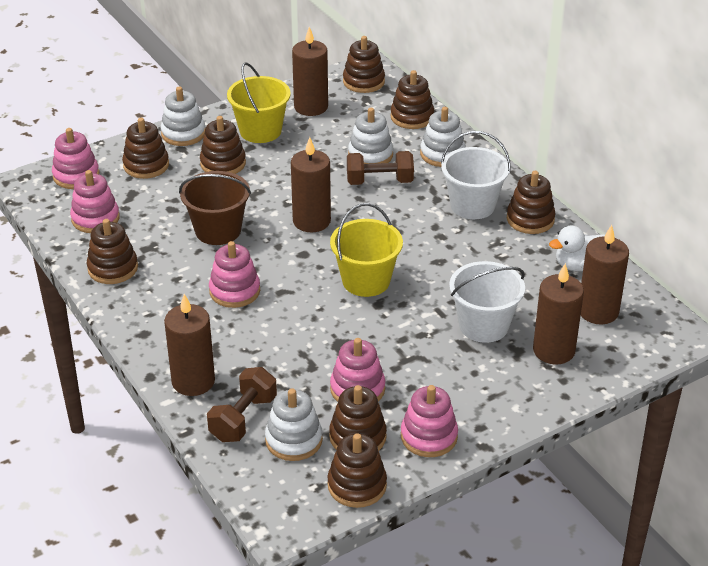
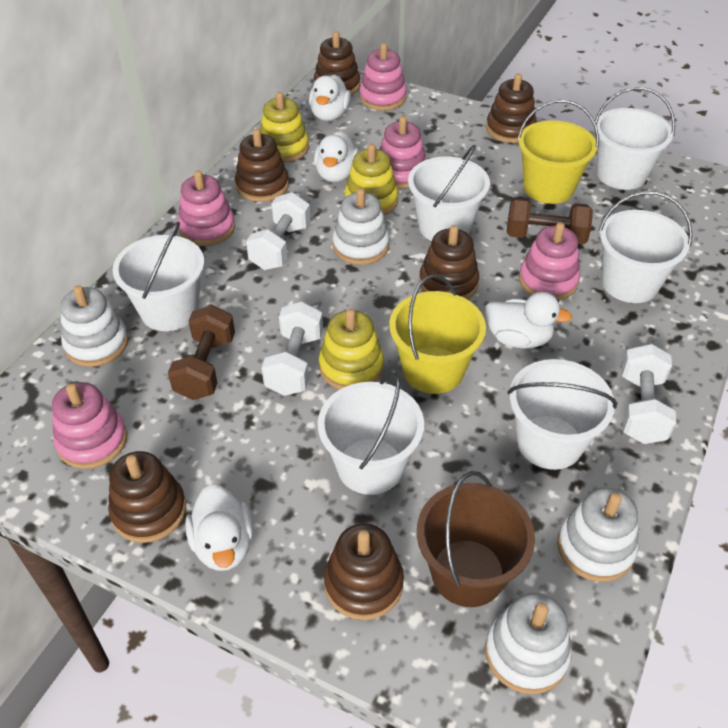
brown candle: 5 -> 0
brown stacking toy: 8 -> 6
white bucket: 2 -> 6
white duck: 1 -> 4
white dumbbell: 0 -> 3
yellow stacking toy: 0 -> 3

